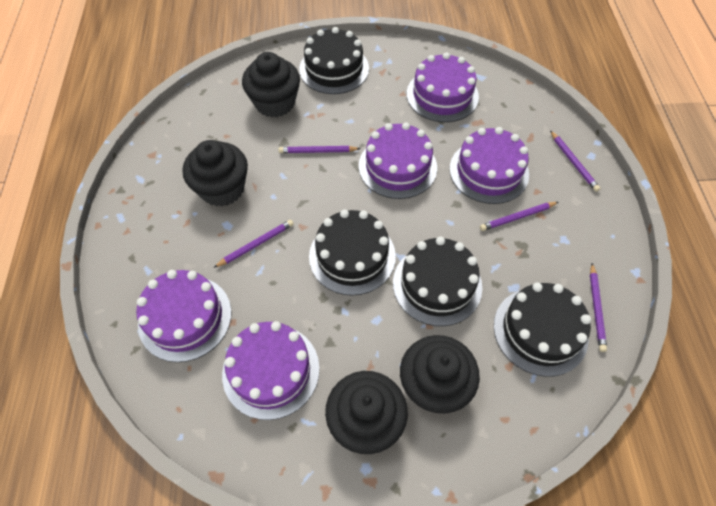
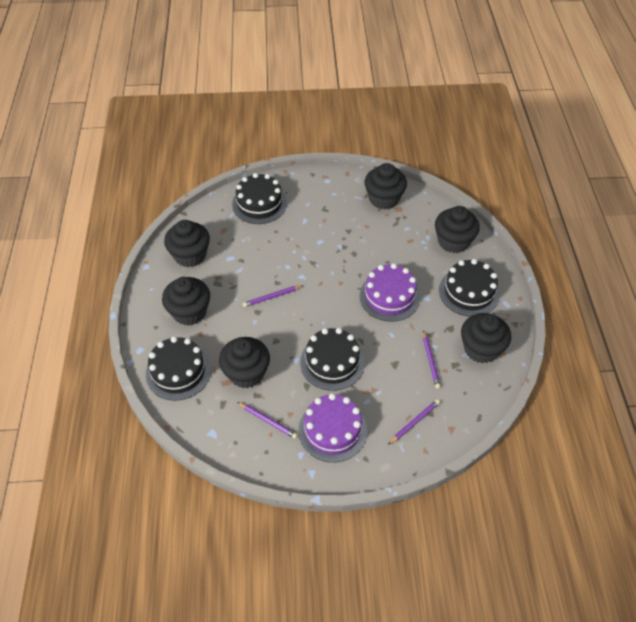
black cupcake: 4 -> 6
purple cake: 5 -> 2
purple pencil: 5 -> 4

